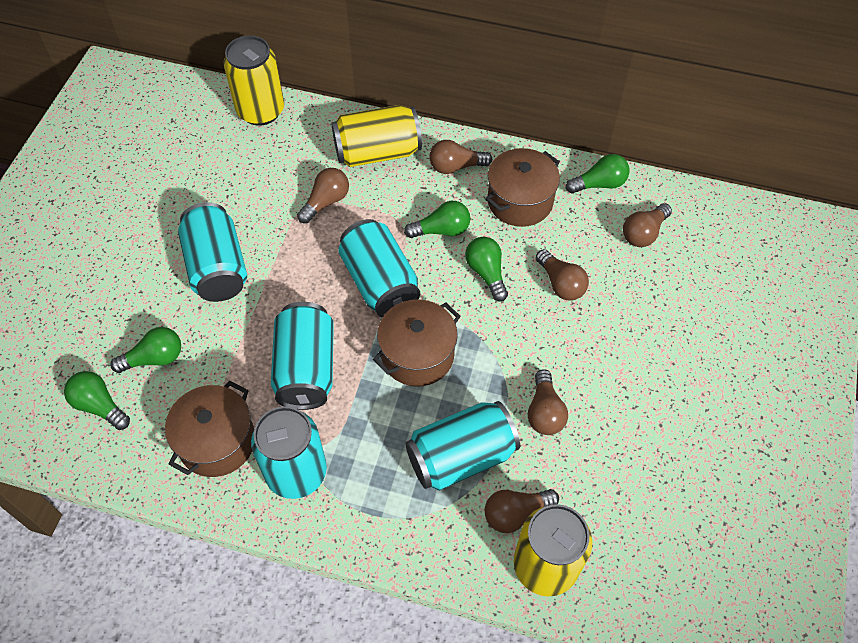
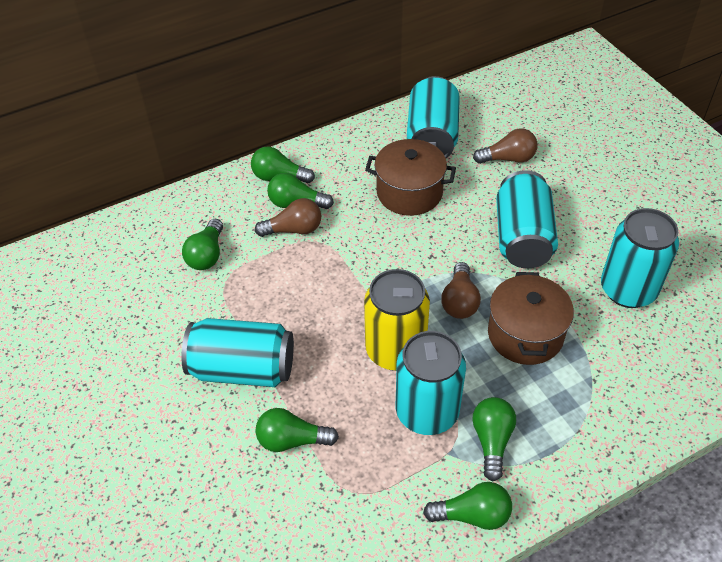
brown light bulb: 6 -> 3
brown pot: 3 -> 2
green light bulb: 5 -> 6
yellow can: 3 -> 1

